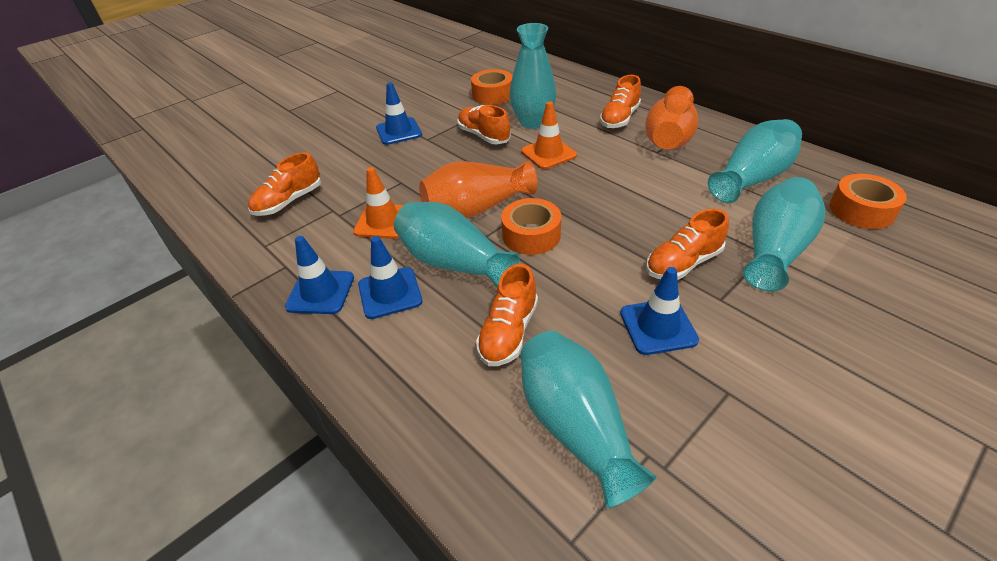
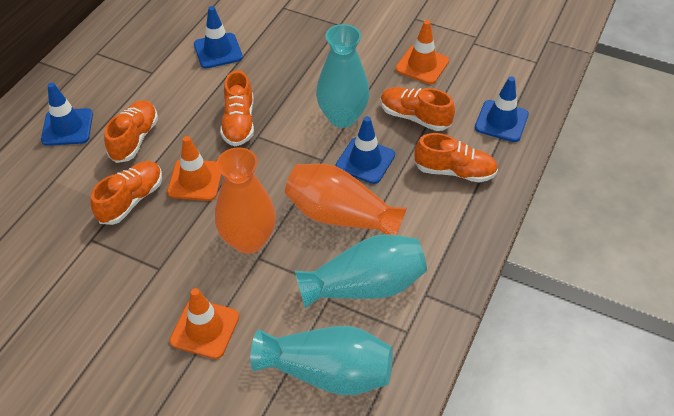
orange tape: 3 -> 0
orange traffic cone: 2 -> 3
turquoise vase: 5 -> 3

